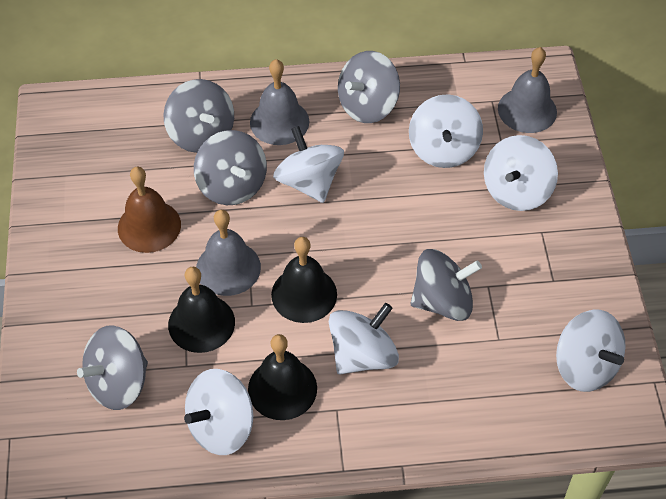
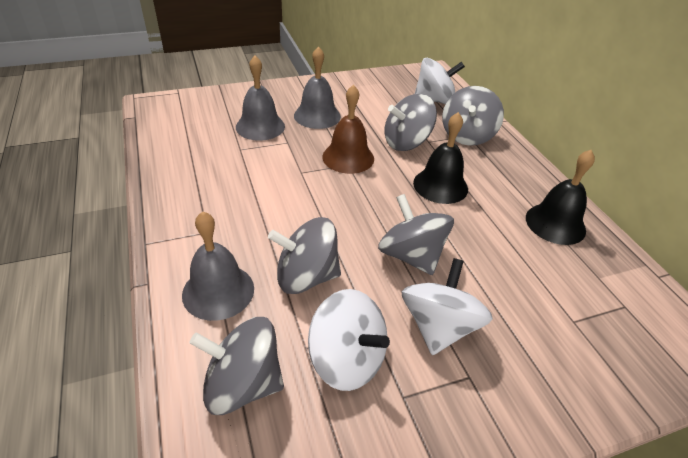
black bell: 3 -> 2
white spinning top: 6 -> 3

